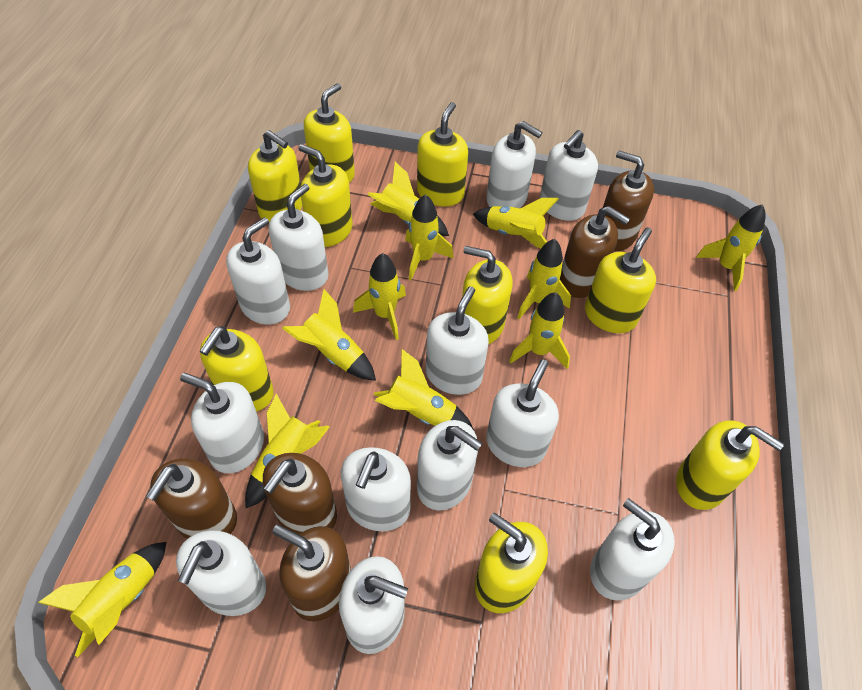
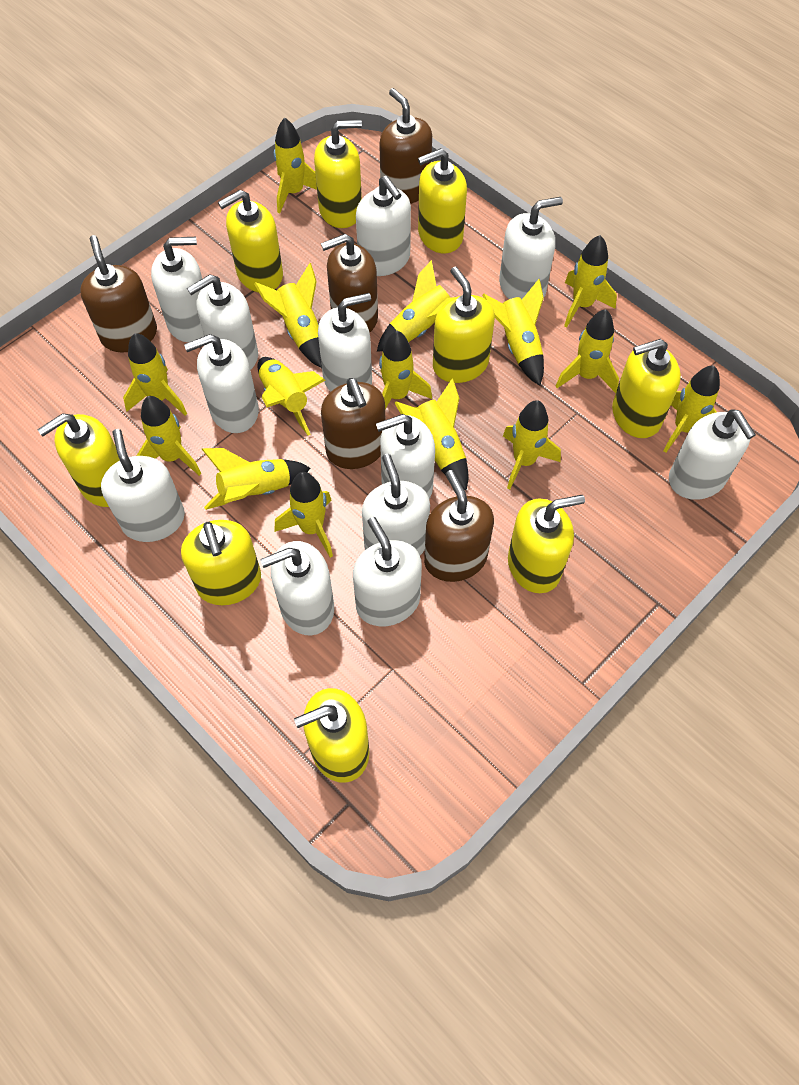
yellow rocket: 11 -> 15

